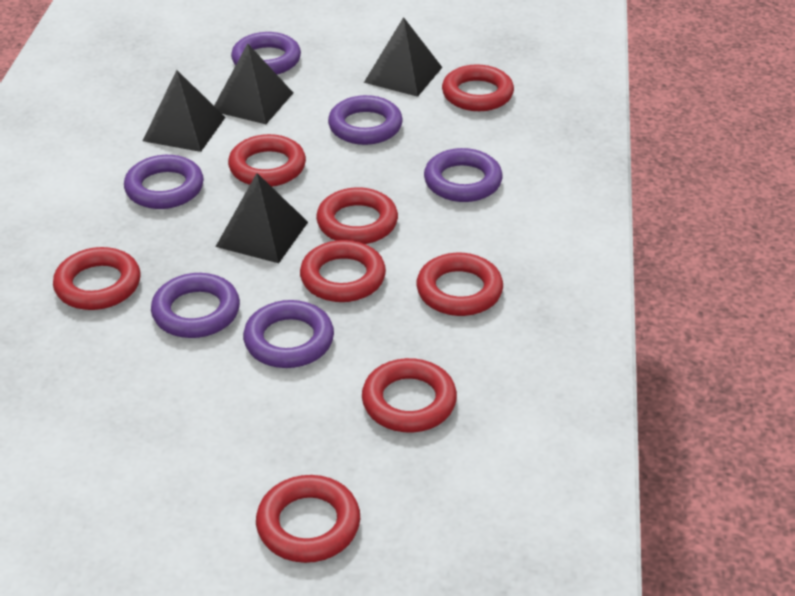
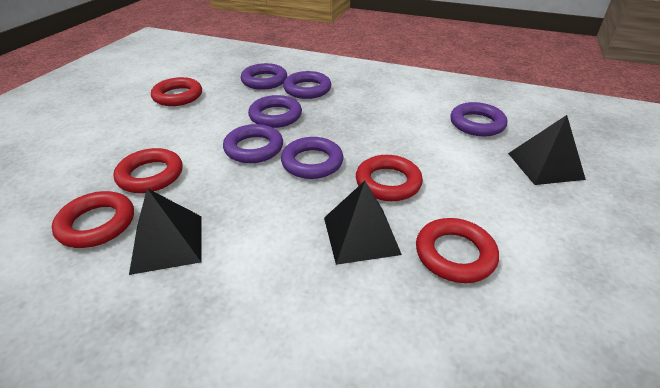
black pyramid: 4 -> 3
red ring: 8 -> 5

